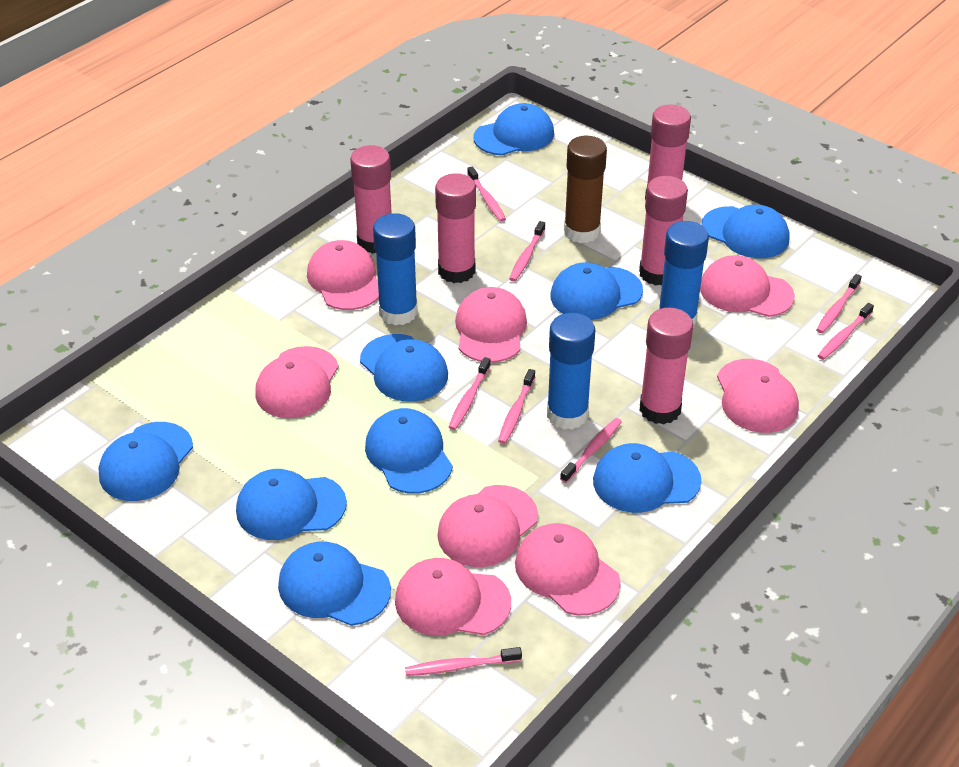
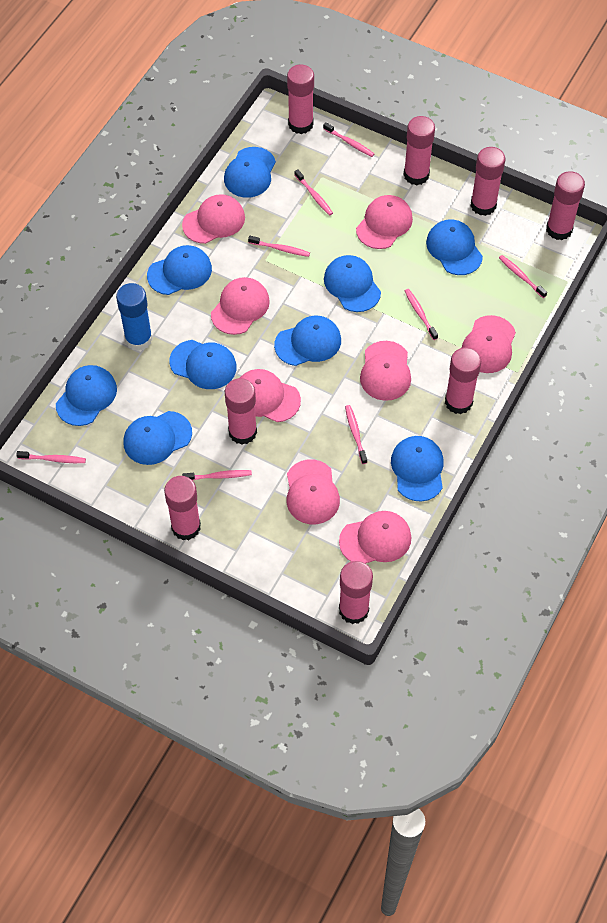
blue glue stick: 3 -> 1
brown glue stick: 1 -> 0
pink glue stick: 5 -> 8

